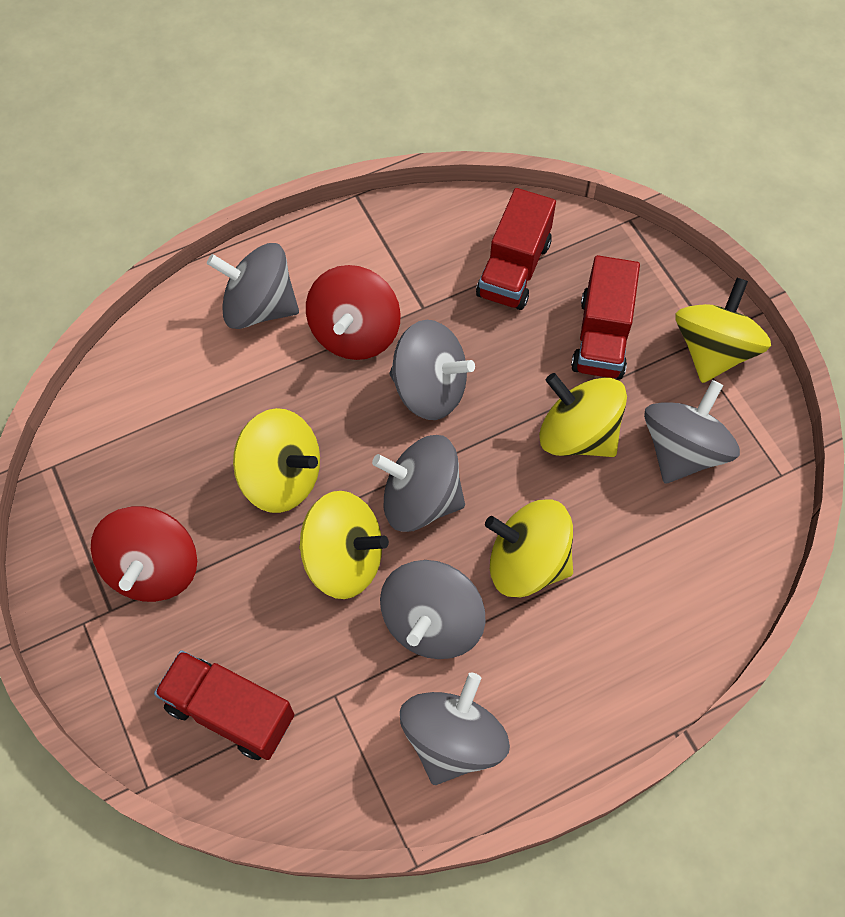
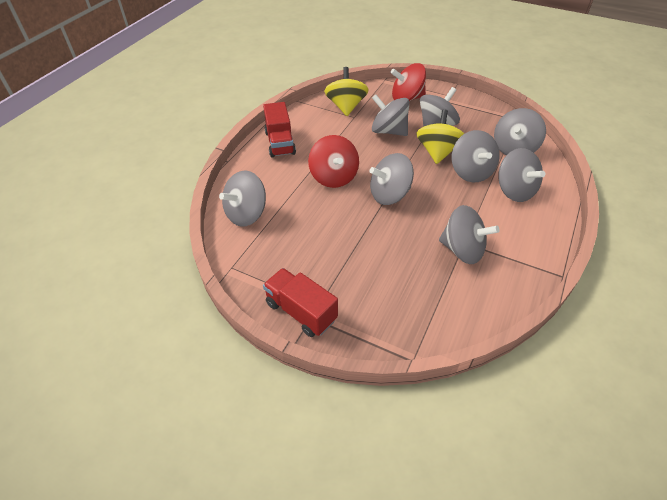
grey spinning top: 6 -> 8
red truck: 3 -> 2
yellow spinning top: 5 -> 2

